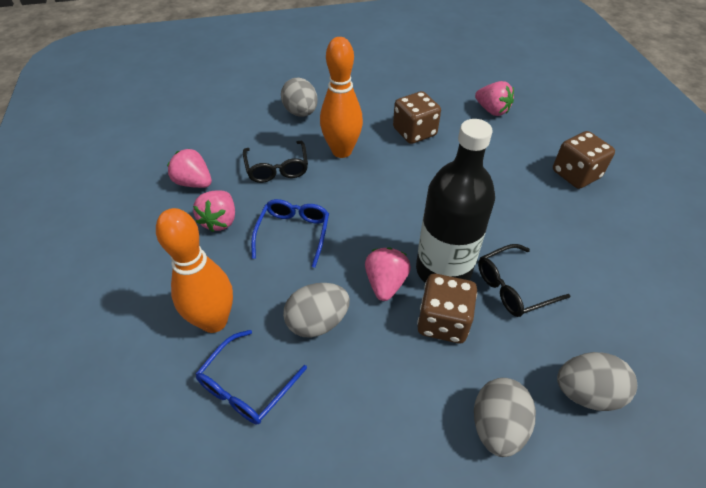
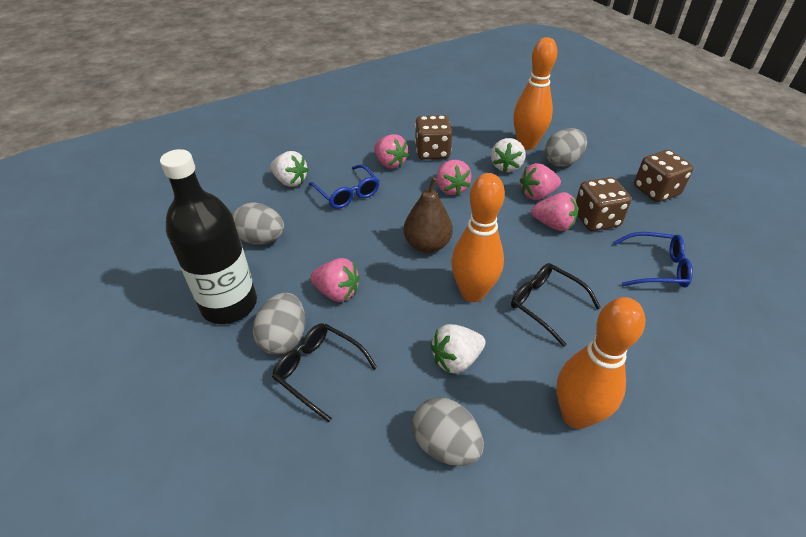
brown pear: 0 -> 1
orange bowling pin: 2 -> 3
pink strawberry: 4 -> 5
white strawberry: 0 -> 3

